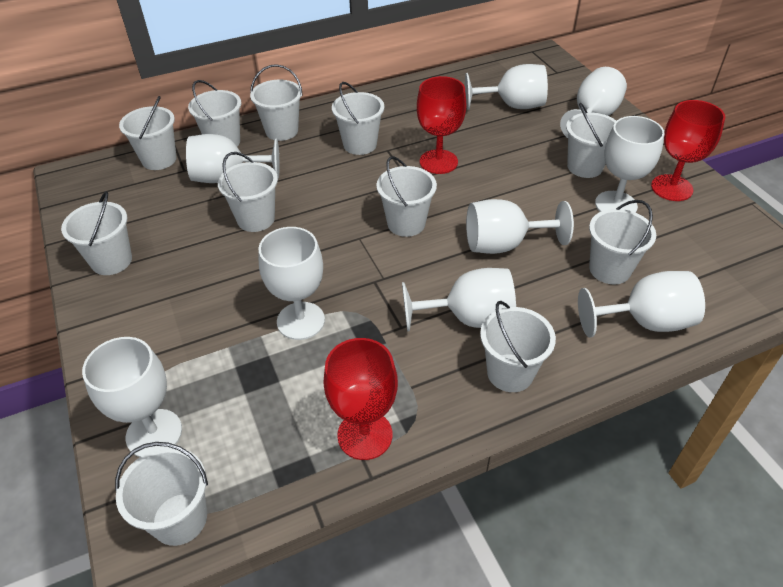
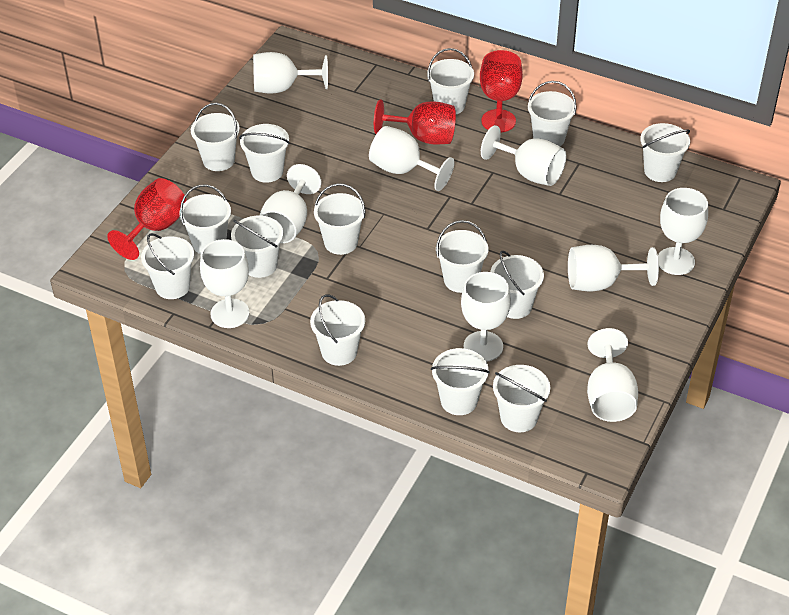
white bucket: 11 -> 14

